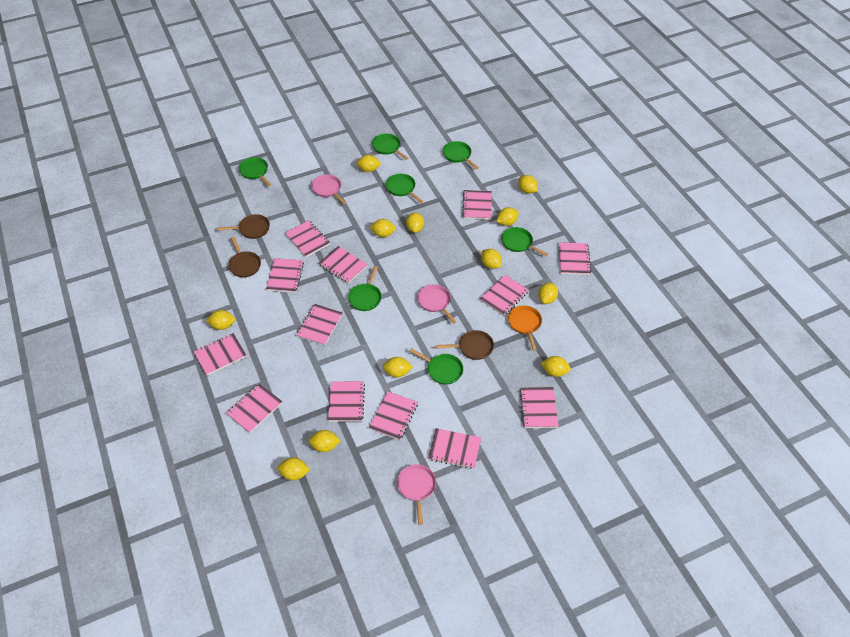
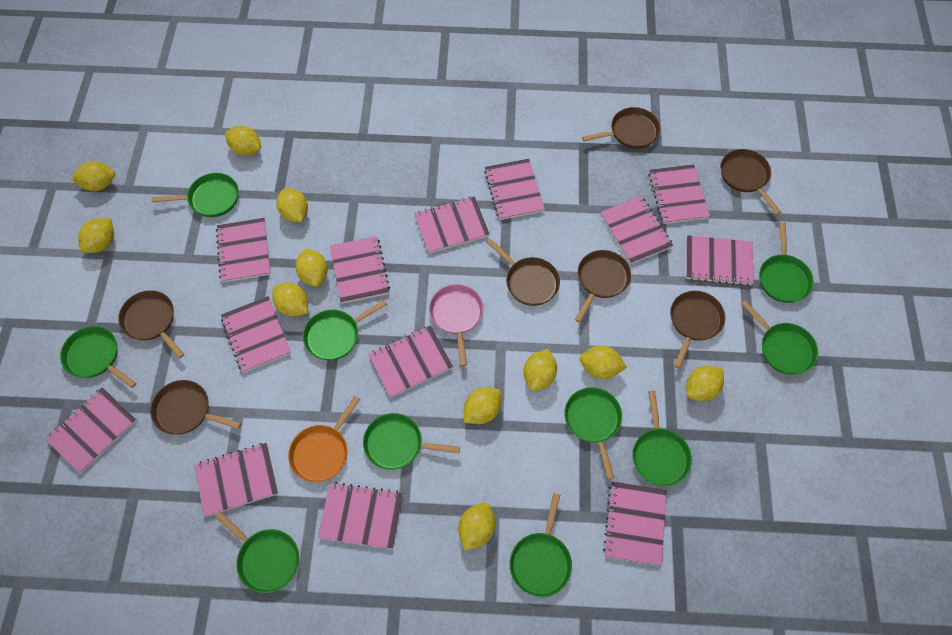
brown pan: 3 -> 7
green pan: 7 -> 10
pink pan: 3 -> 1
yellow lemon: 12 -> 11

